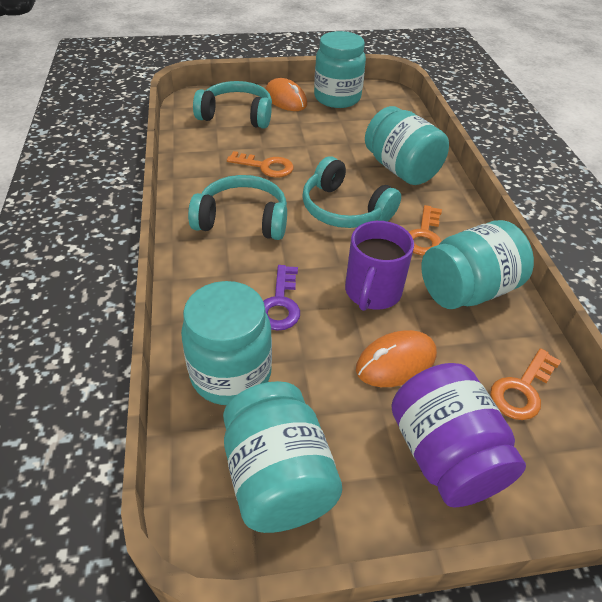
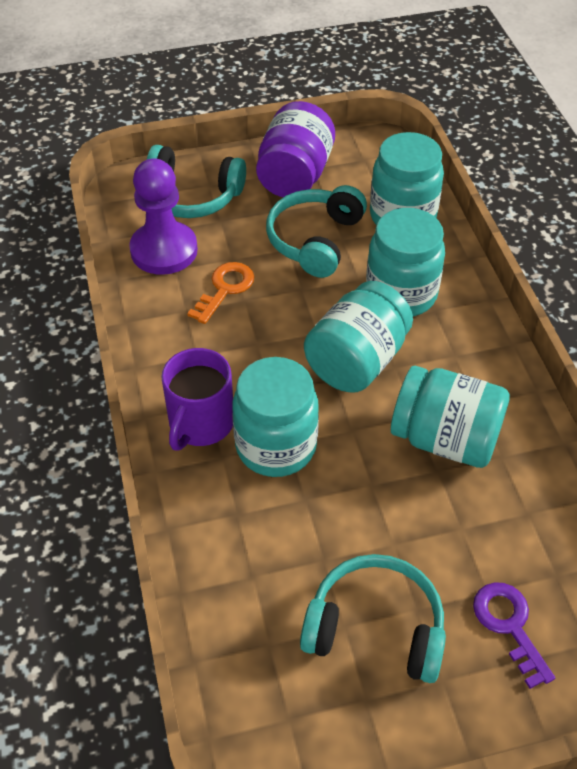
orange key: 3 -> 1
orange mouse: 2 -> 0
purple pawn: 0 -> 1

